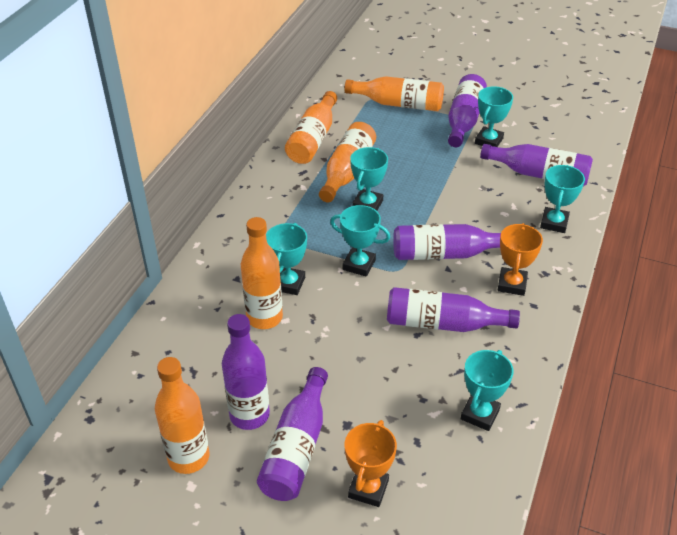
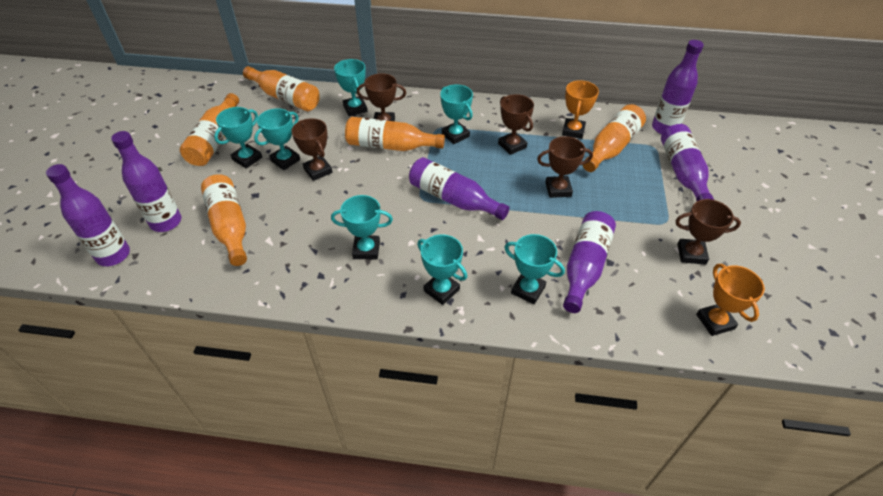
brown trophy: 0 -> 5
turquoise trophy: 6 -> 7

